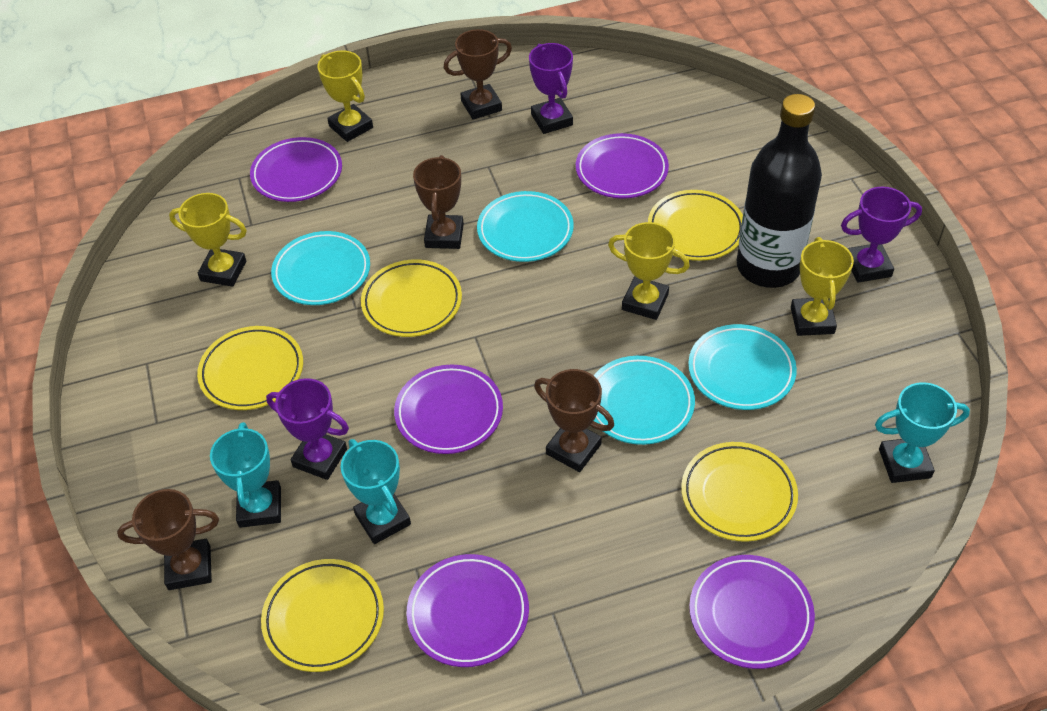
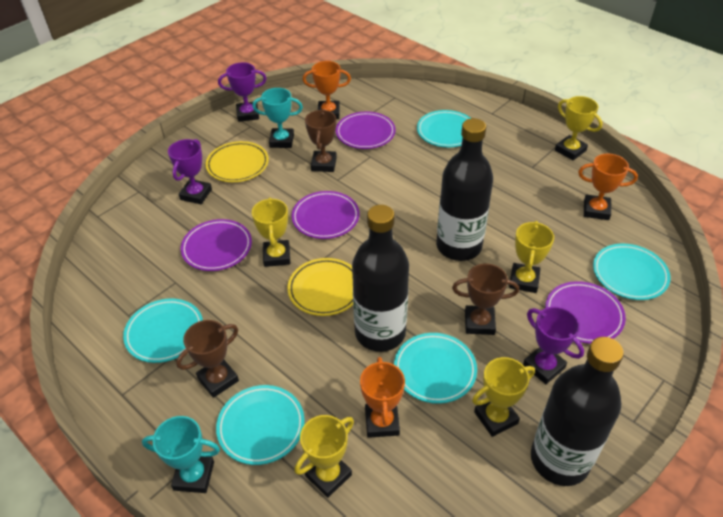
black bottle: 1 -> 3
brown trophy: 4 -> 3
orange trophy: 0 -> 3
purple plate: 5 -> 4
turquoise plate: 4 -> 5
turquoise trophy: 3 -> 2
yellow plate: 5 -> 2
yellow trophy: 4 -> 5

